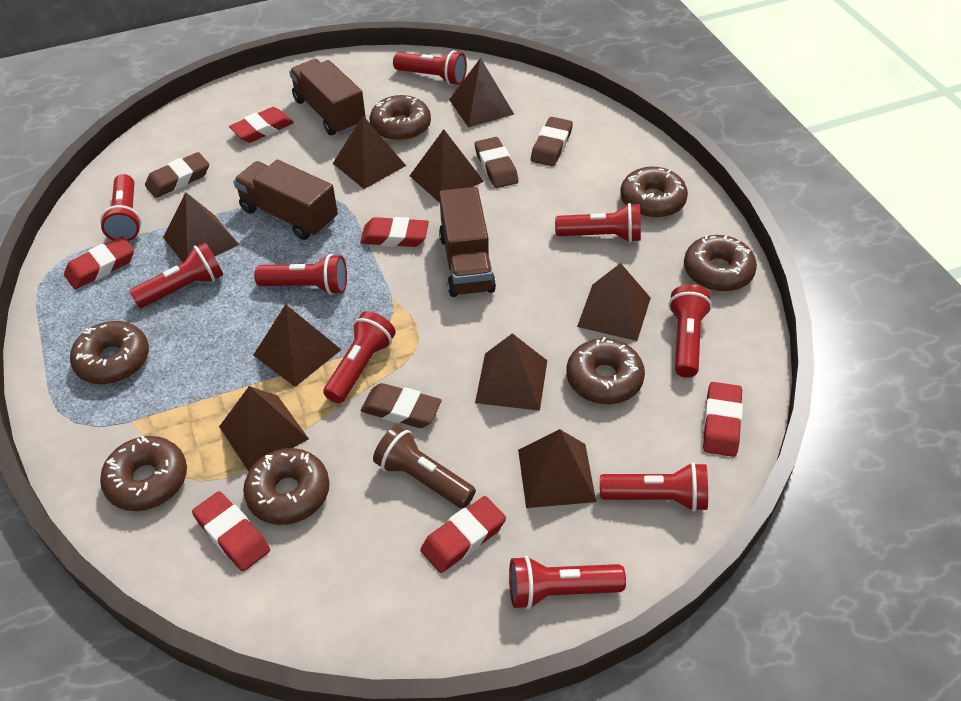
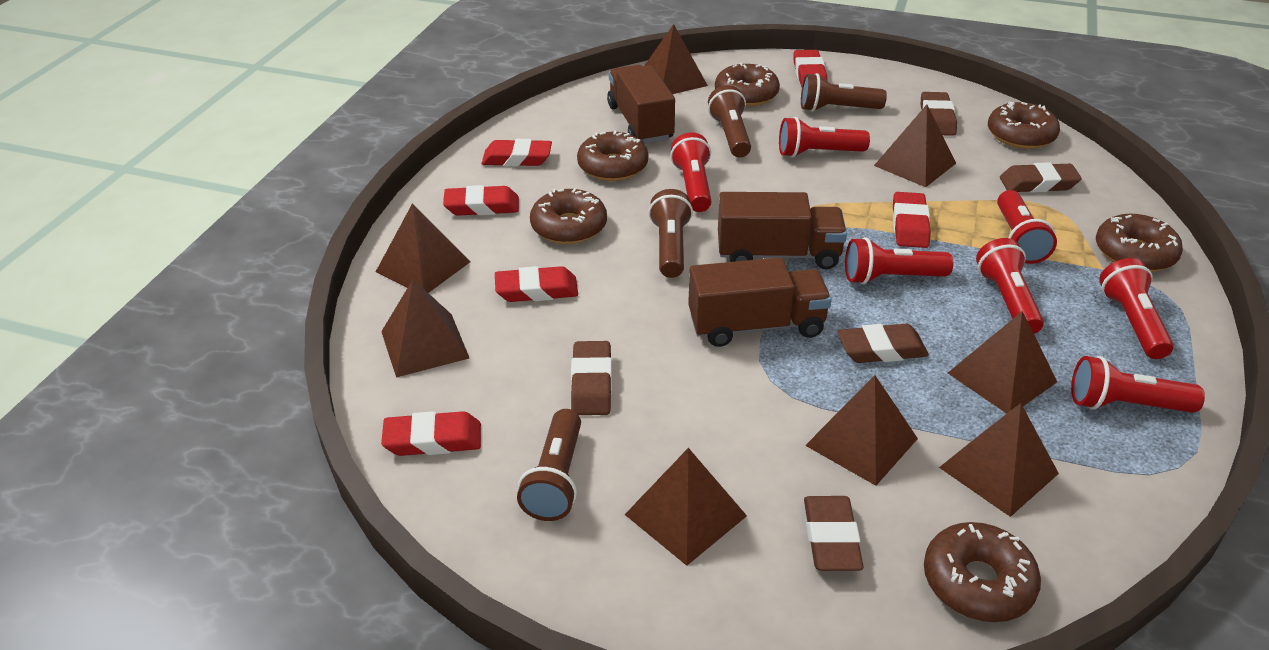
brown donut: 7 -> 6
brown eraser: 4 -> 5
brown flashlight: 1 -> 4
brown pyramid: 9 -> 8
red flashlight: 9 -> 7

